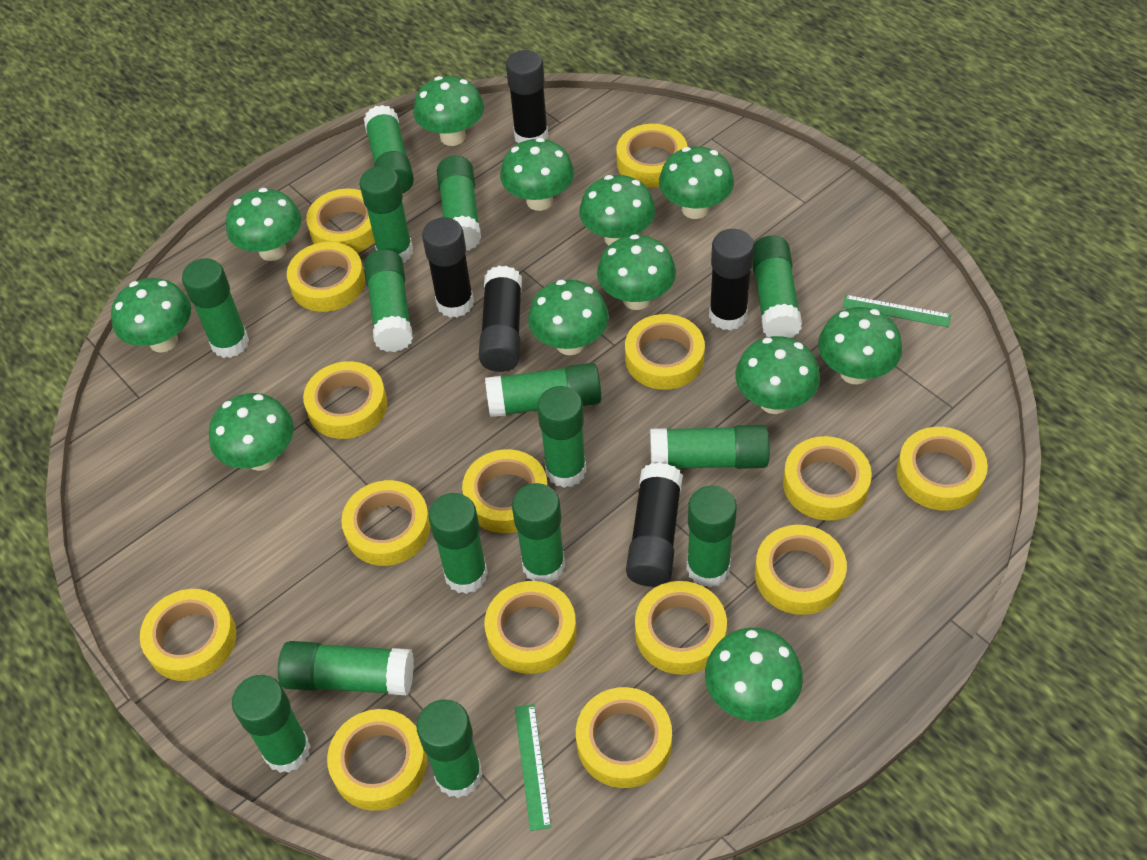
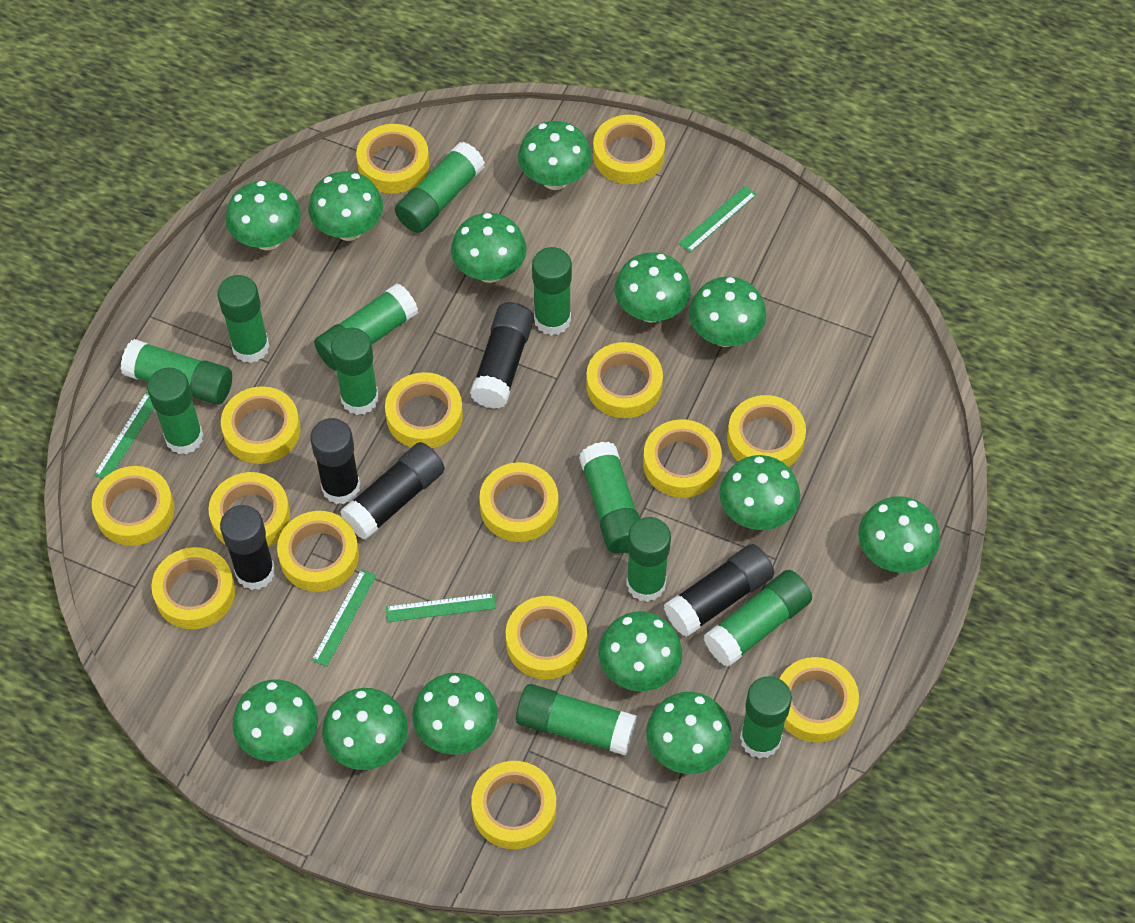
green glue stick: 15 -> 12
green mushroom: 12 -> 13
green ruler: 2 -> 4

